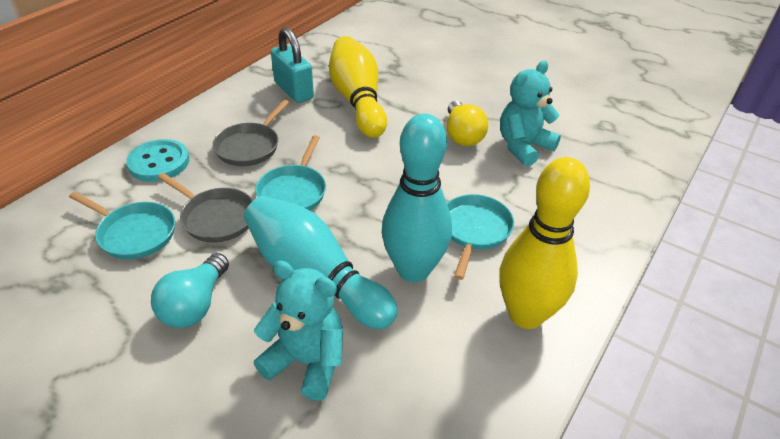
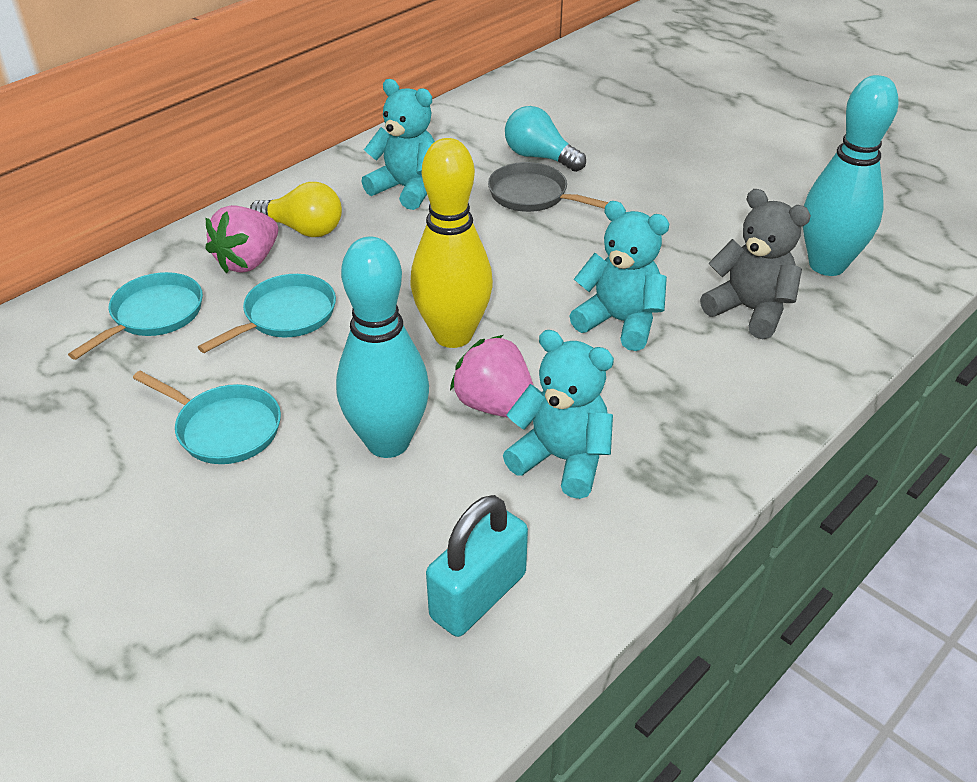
grey pan: 2 -> 1
grey teddy bear: 0 -> 1
pink strawberry: 0 -> 2
turquoise button: 1 -> 0
turquoise teddy bear: 2 -> 3
yellow bowling pin: 2 -> 1

